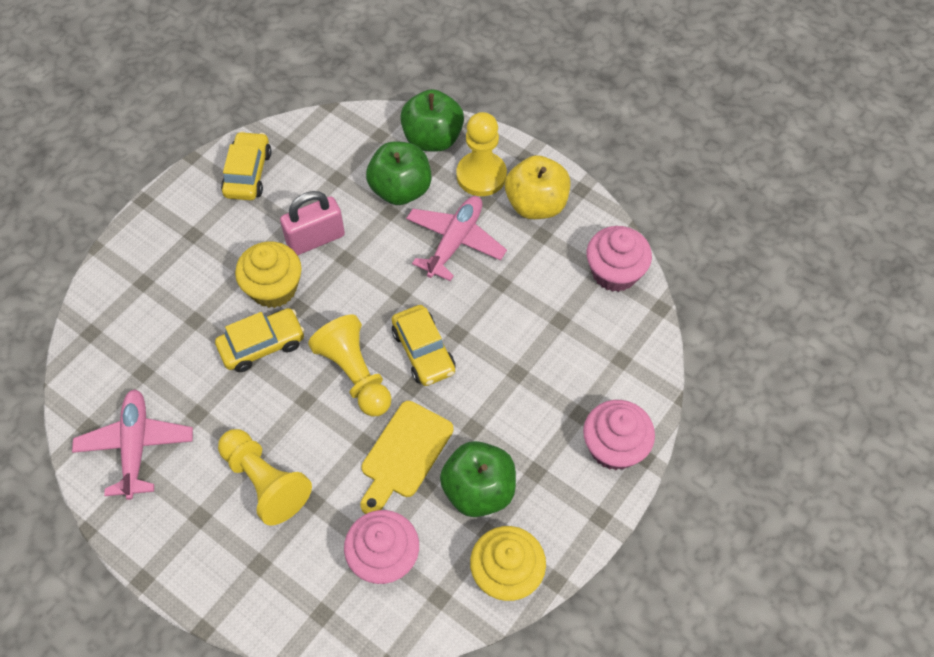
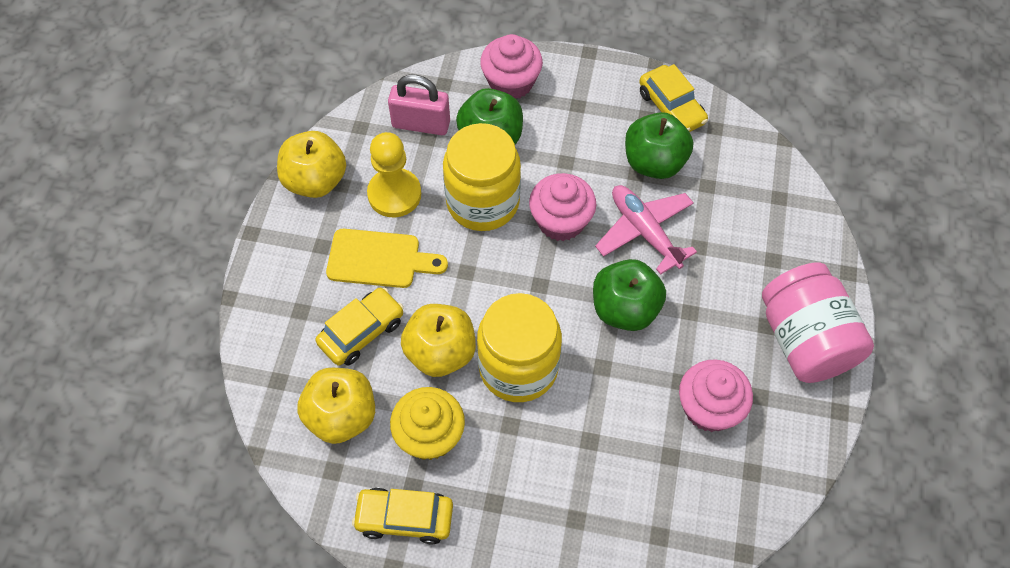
pink jar: 0 -> 1
pink plane: 2 -> 1
yellow apple: 1 -> 3
yellow cupcake: 2 -> 1
yellow jar: 0 -> 2
yellow pawn: 3 -> 1

